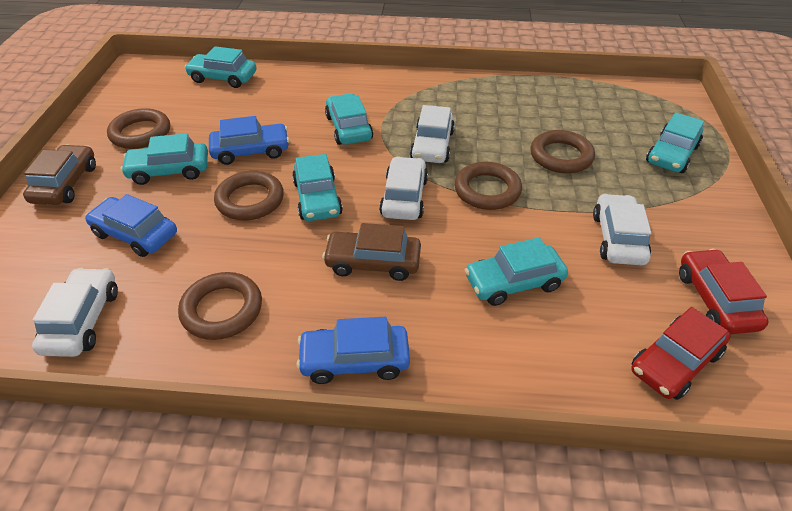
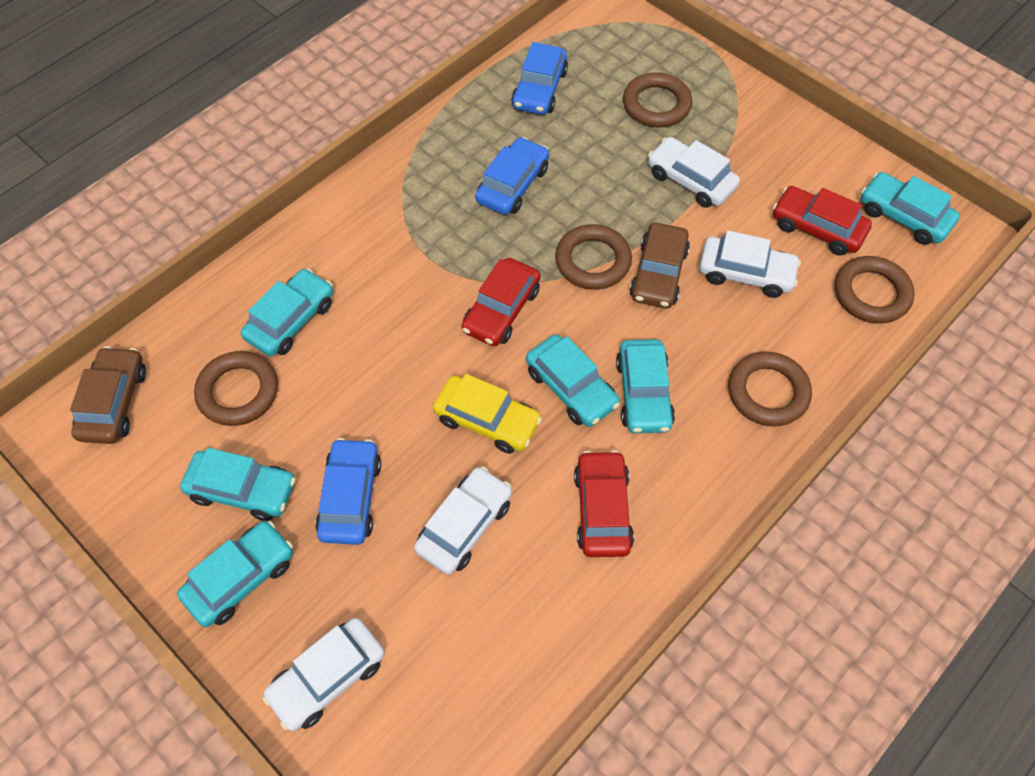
red car: 2 -> 3
yellow car: 0 -> 1

